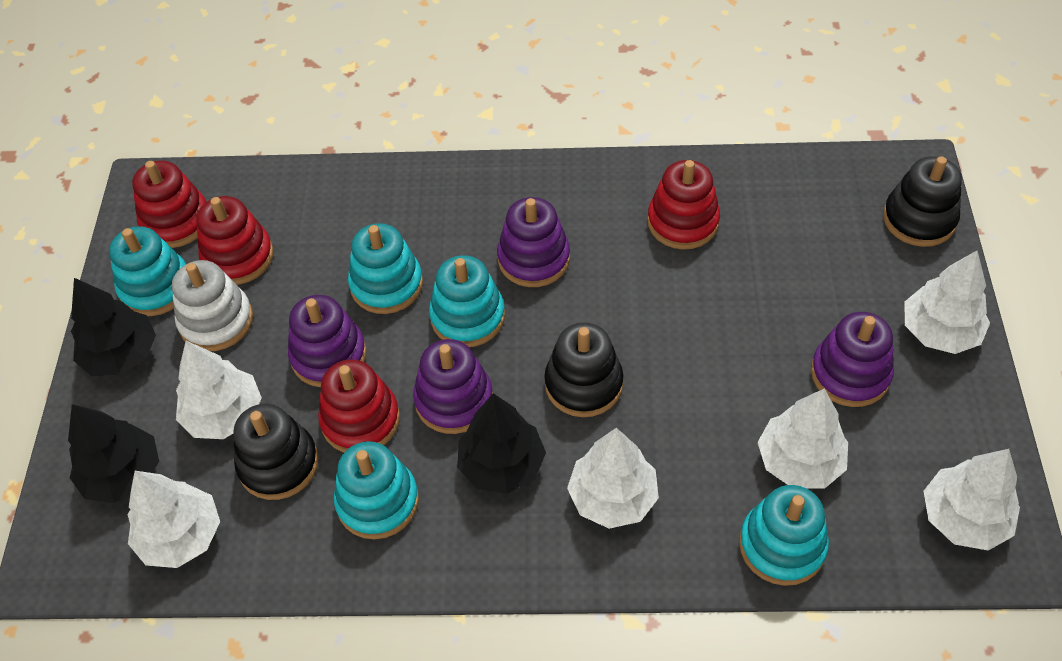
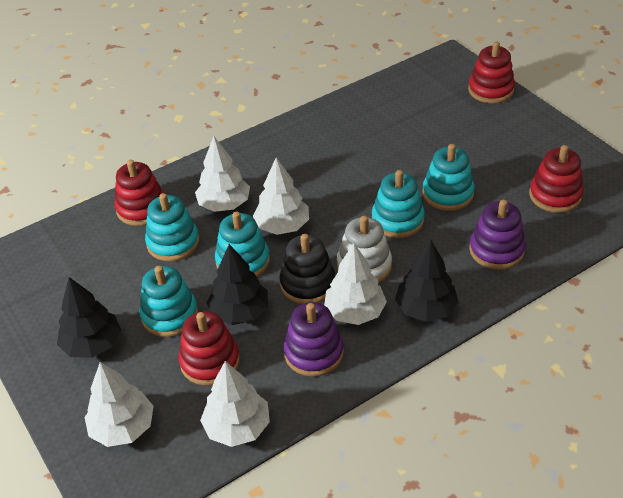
black stacking toy: 3 -> 1
purple stacking toy: 4 -> 2
white tree: 6 -> 5

